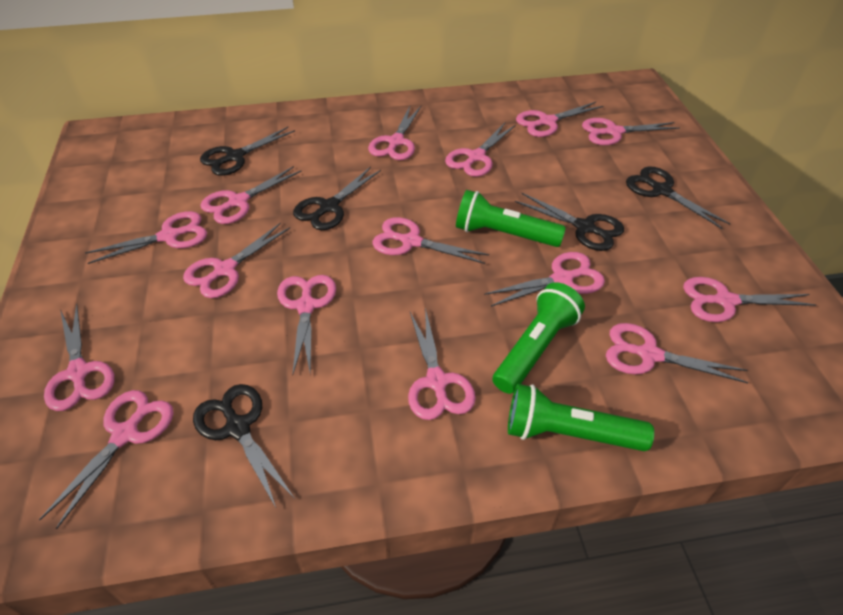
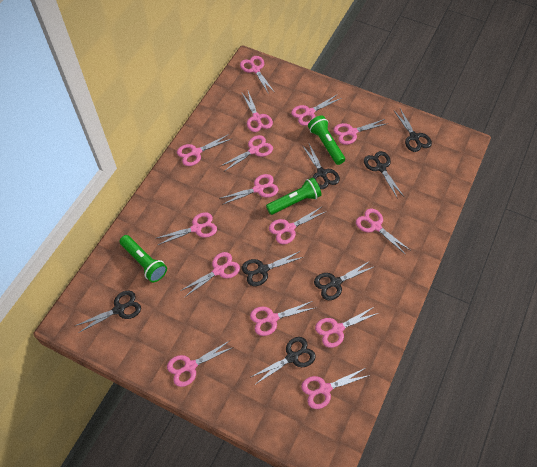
black scissors: 5 -> 7

